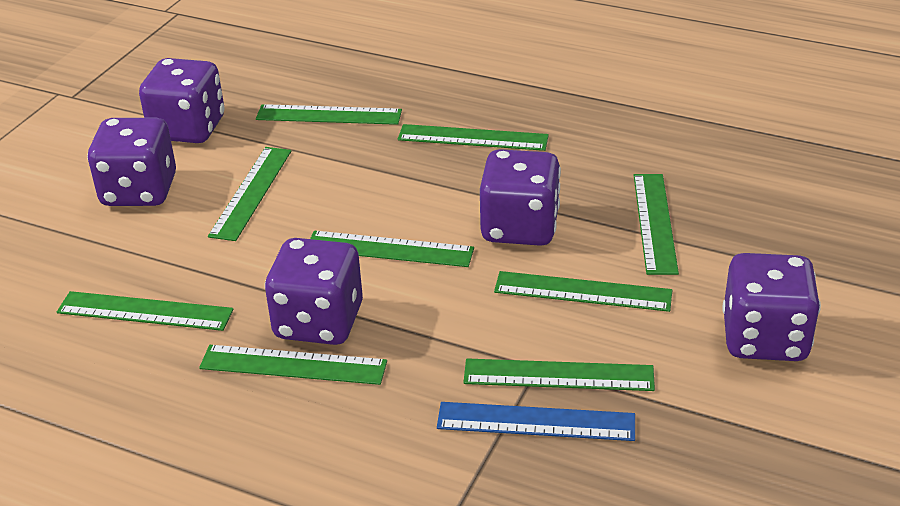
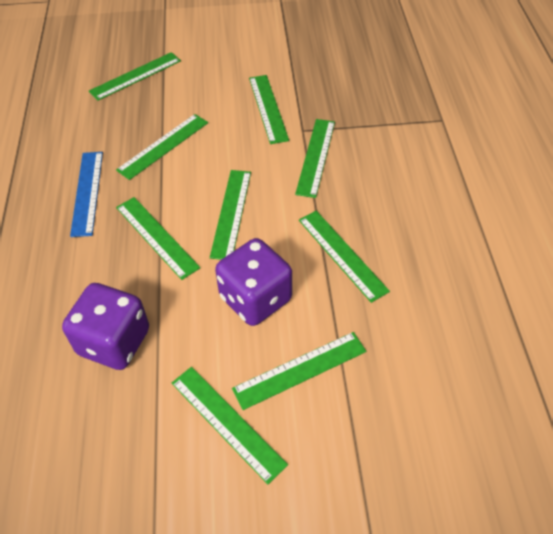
purple dice: 5 -> 2

